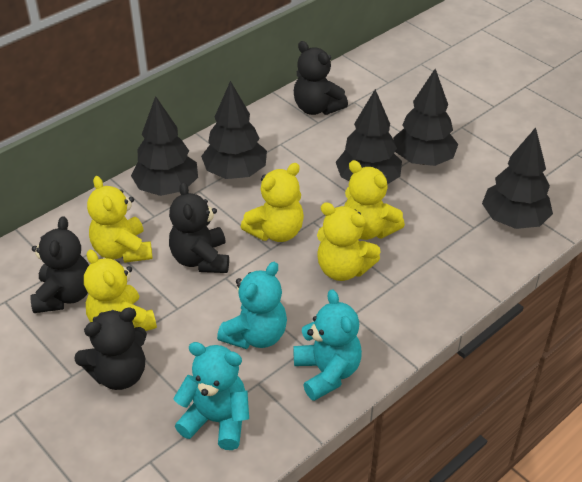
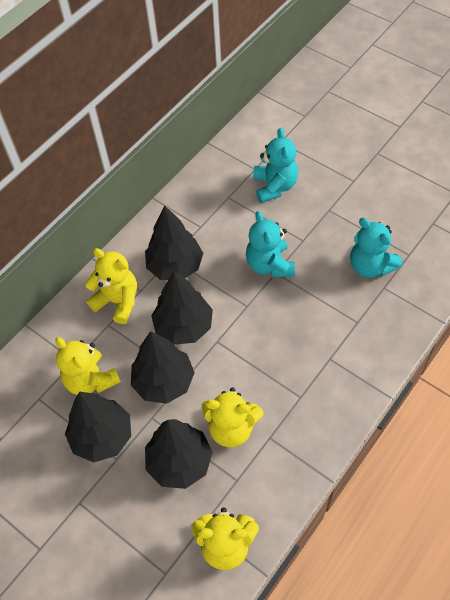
black teddy bear: 4 -> 0
yellow teddy bear: 5 -> 4

